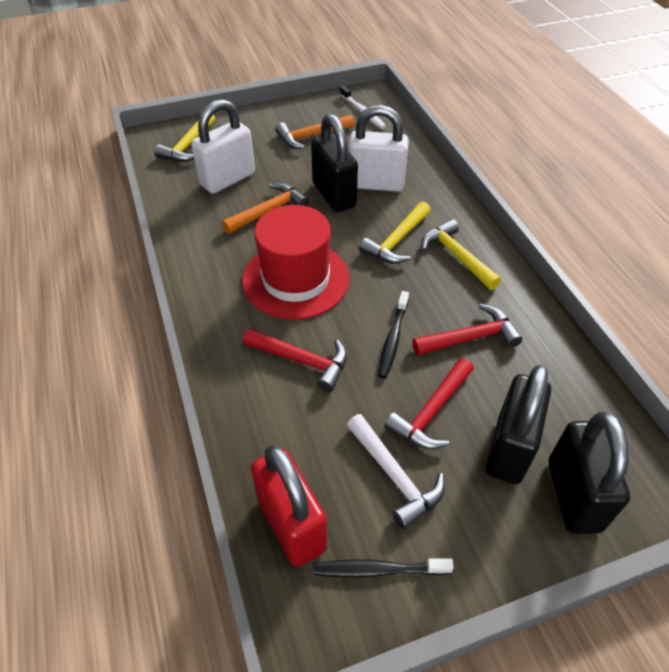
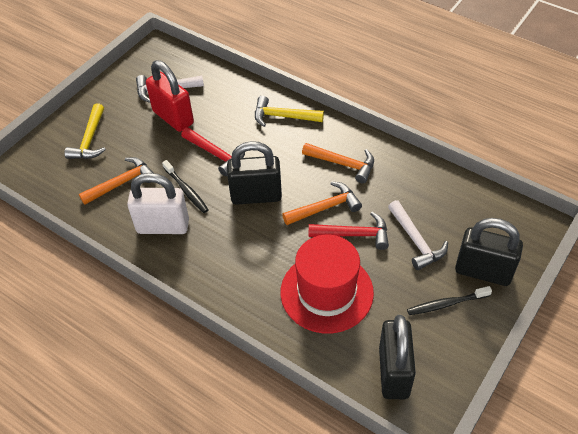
orange hammer: 2 -> 3
red hammer: 3 -> 2
white hammer: 1 -> 2
white padlock: 2 -> 1
white toothbrush: 1 -> 0
yellow hammer: 3 -> 2

